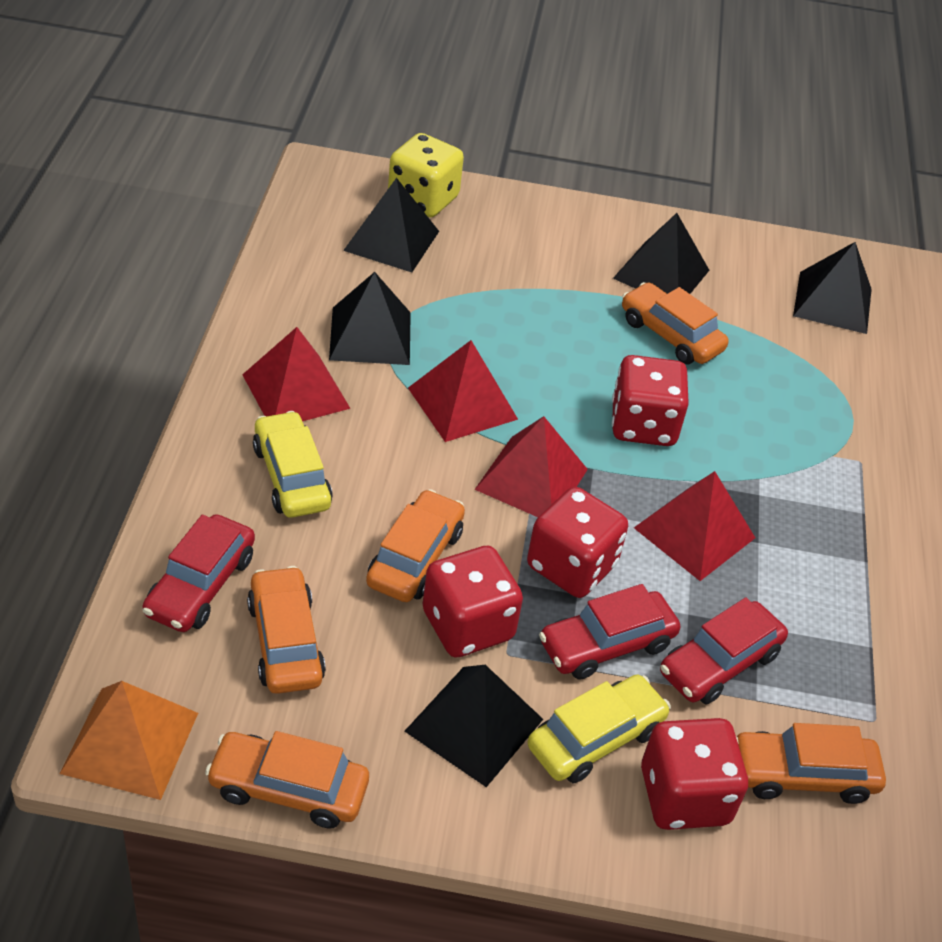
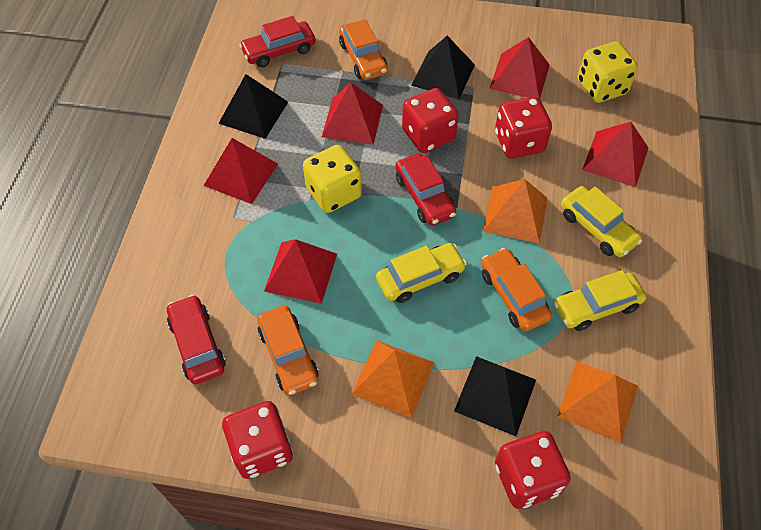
black pyramid: 5 -> 3
orange car: 5 -> 3
orange pyramid: 1 -> 3
red pyramid: 4 -> 5
yellow car: 2 -> 3
yellow dice: 1 -> 2

